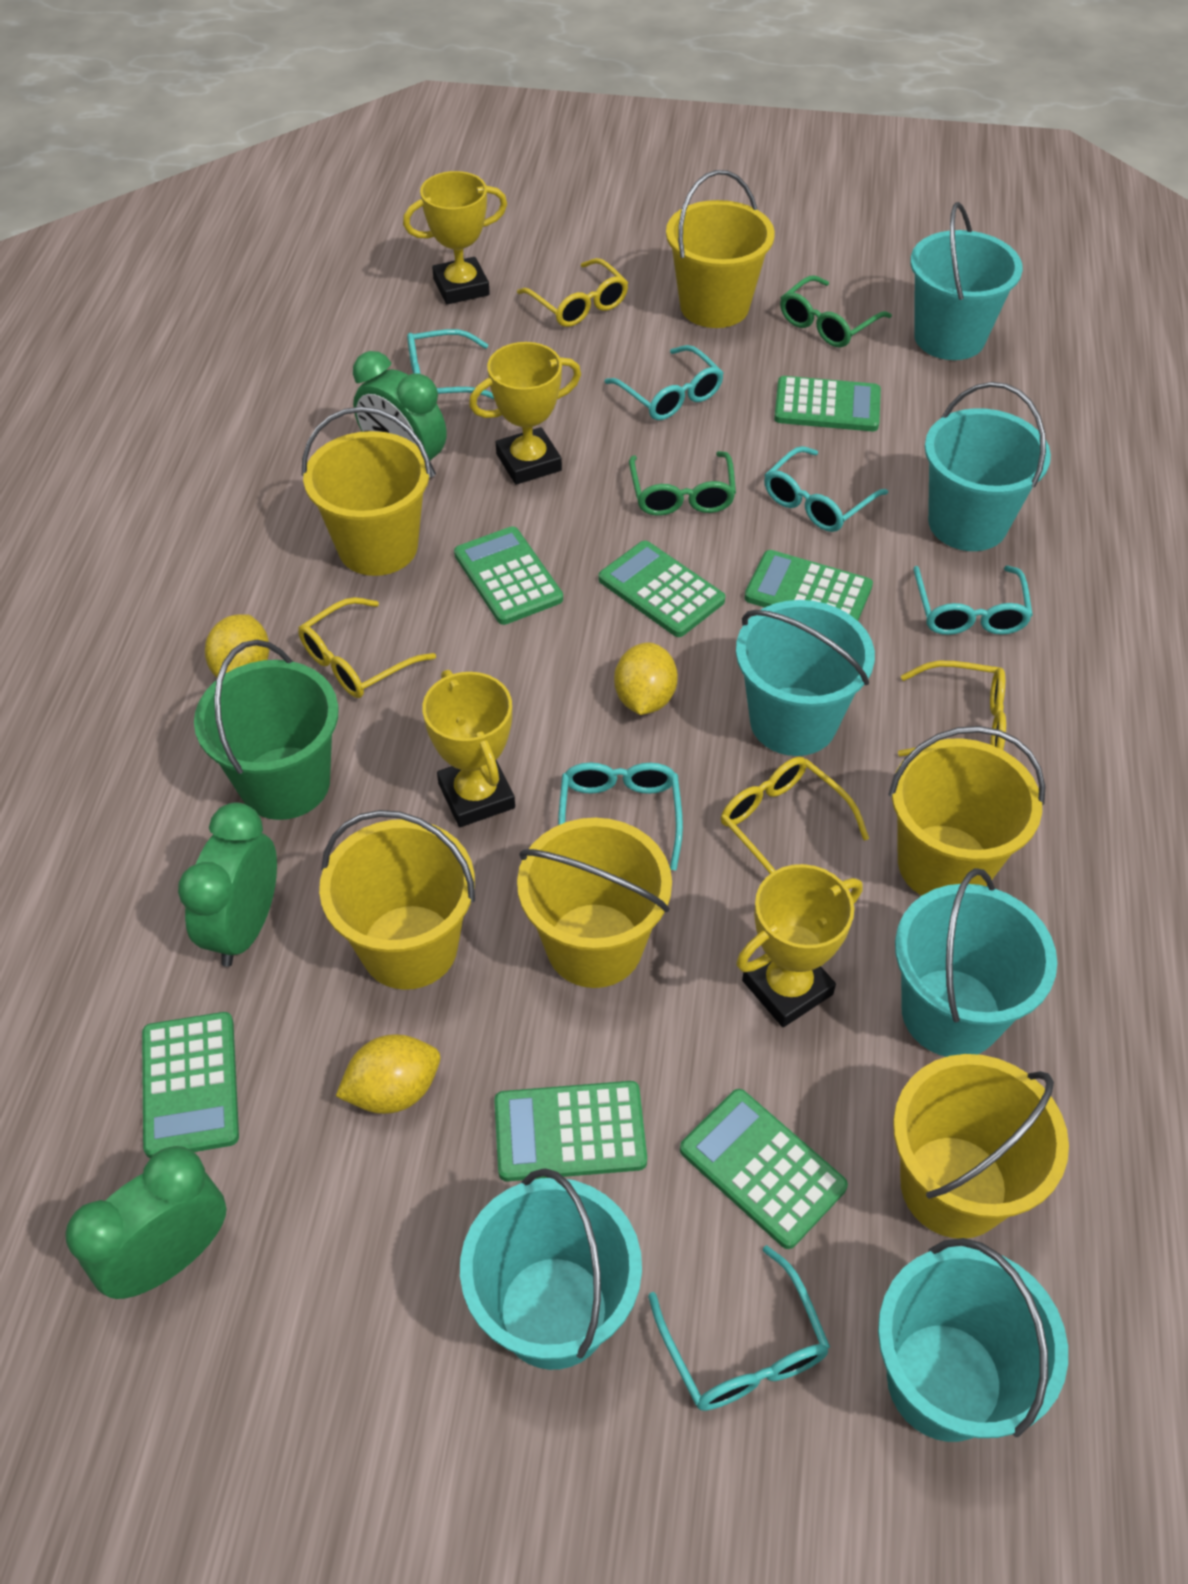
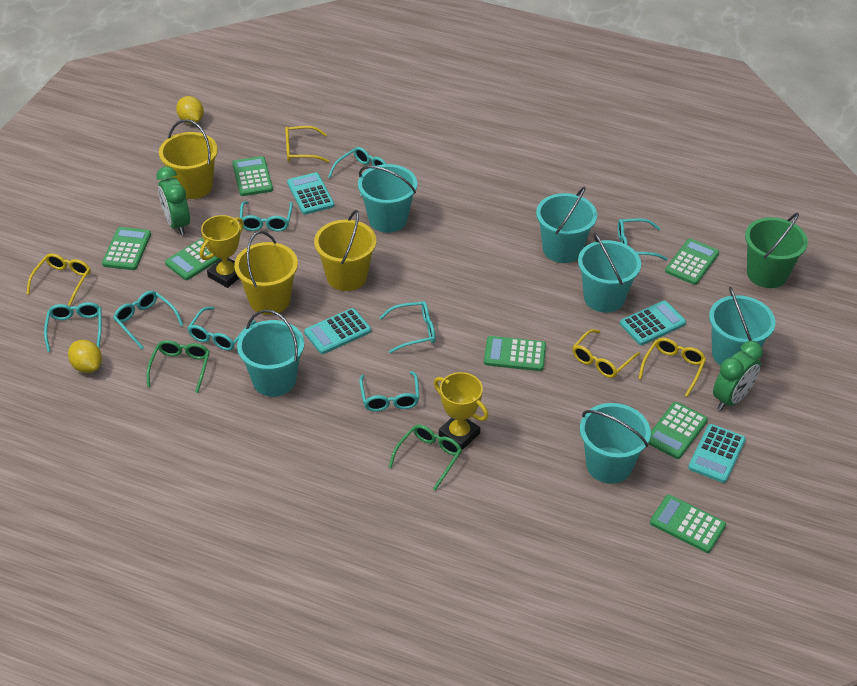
green clock: 3 -> 2
turquoise calculator: 0 -> 4
turquoise glasses: 6 -> 8
yellow bucket: 6 -> 3
yellow lemon: 3 -> 2
yellow trophy: 4 -> 2

